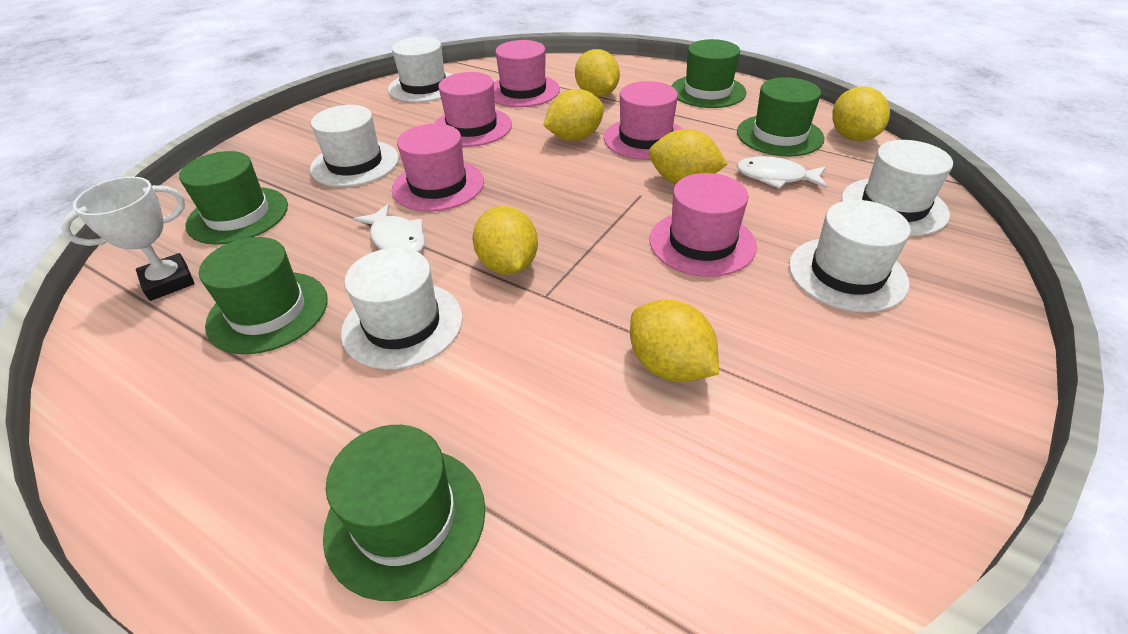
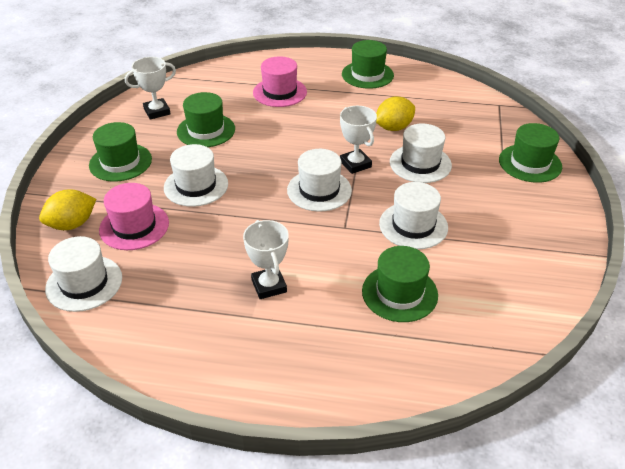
pink hat: 5 -> 2
white fish: 2 -> 0
white trophy: 1 -> 3
yellow lemon: 6 -> 2

